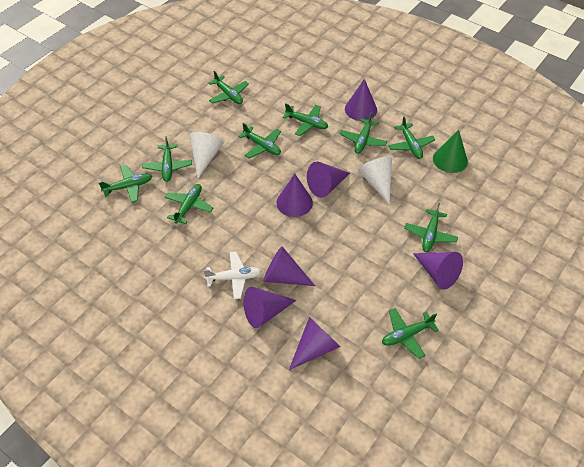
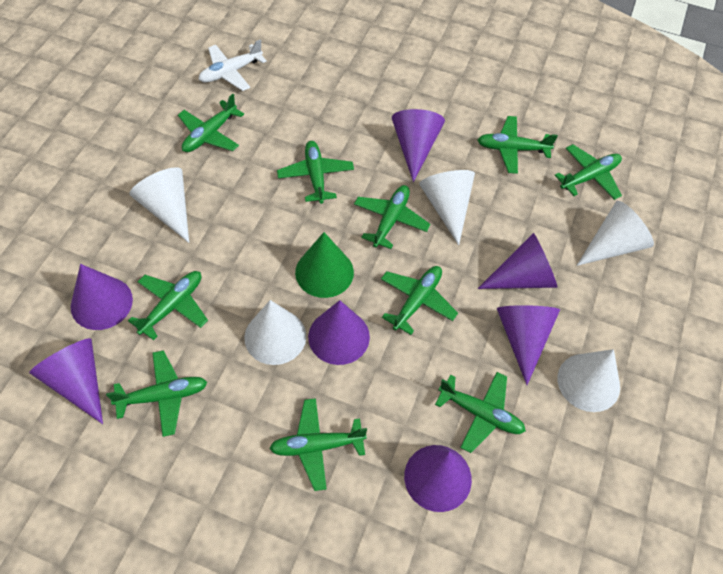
white cone: 2 -> 5

